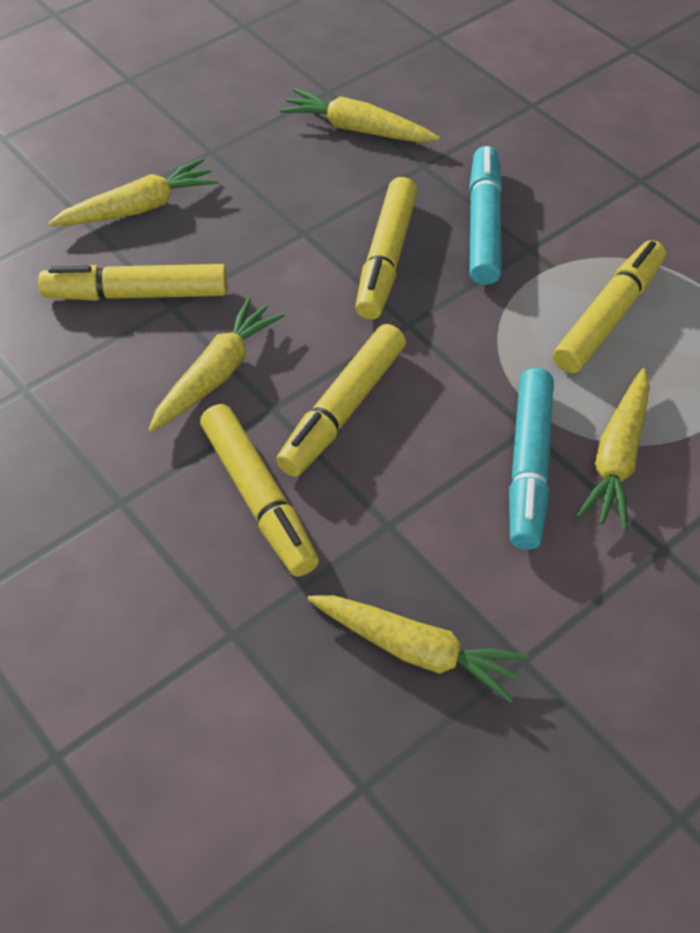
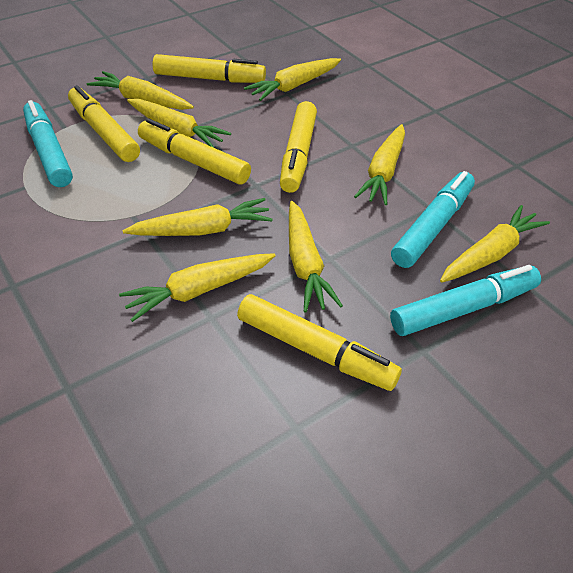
turquoise marker: 2 -> 3
yellow carrot: 5 -> 8

